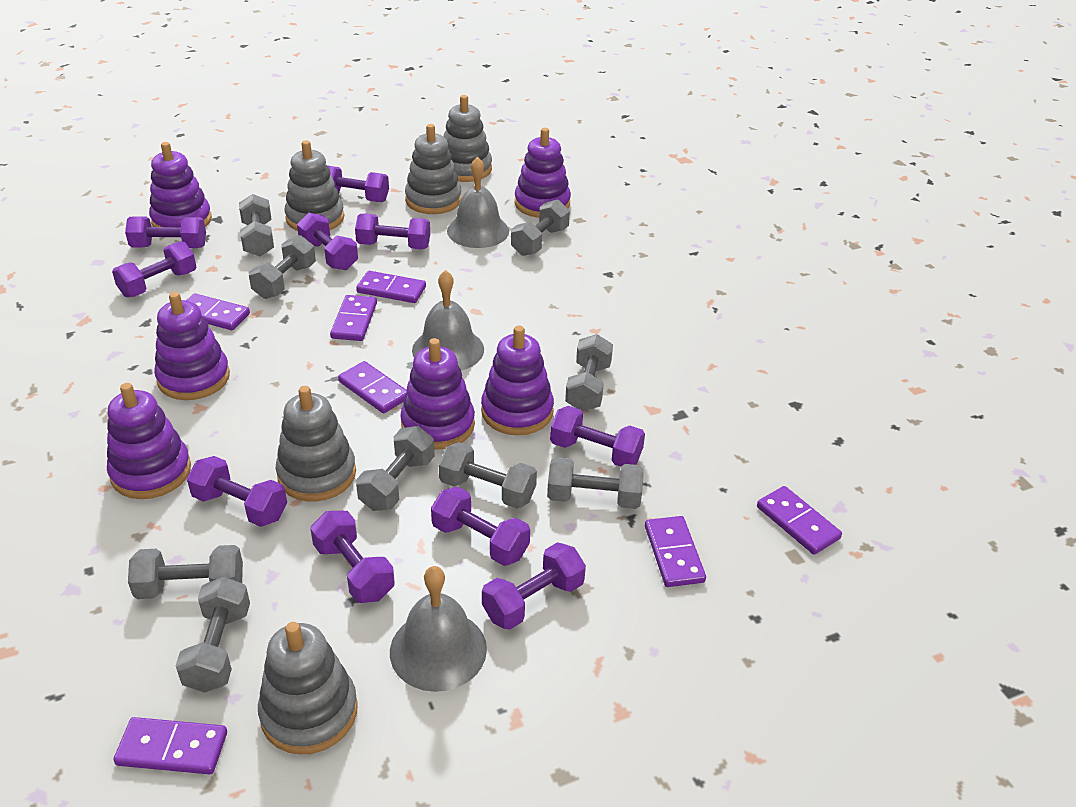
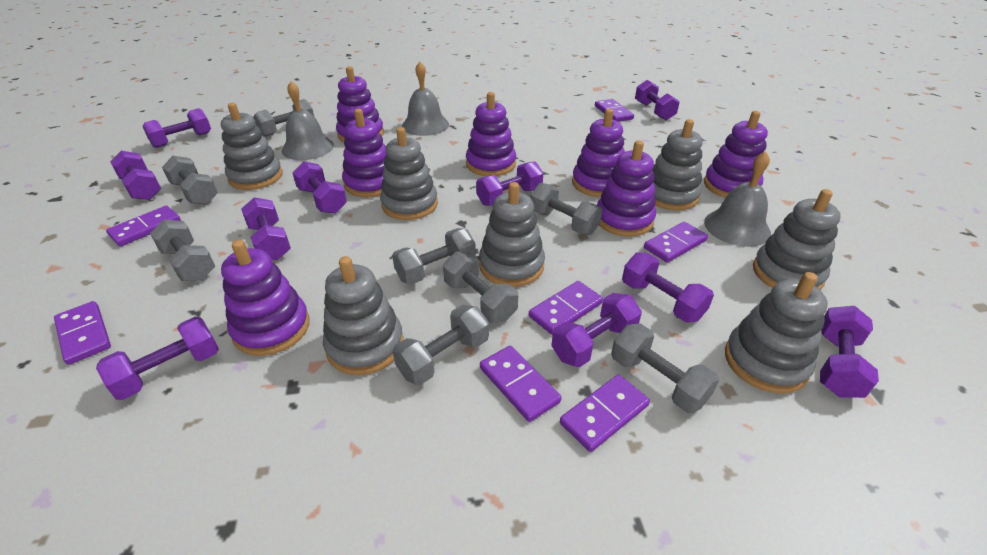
grey dumbbell: 9 -> 8
grey stacking toy: 5 -> 7
purple stacking toy: 6 -> 7

